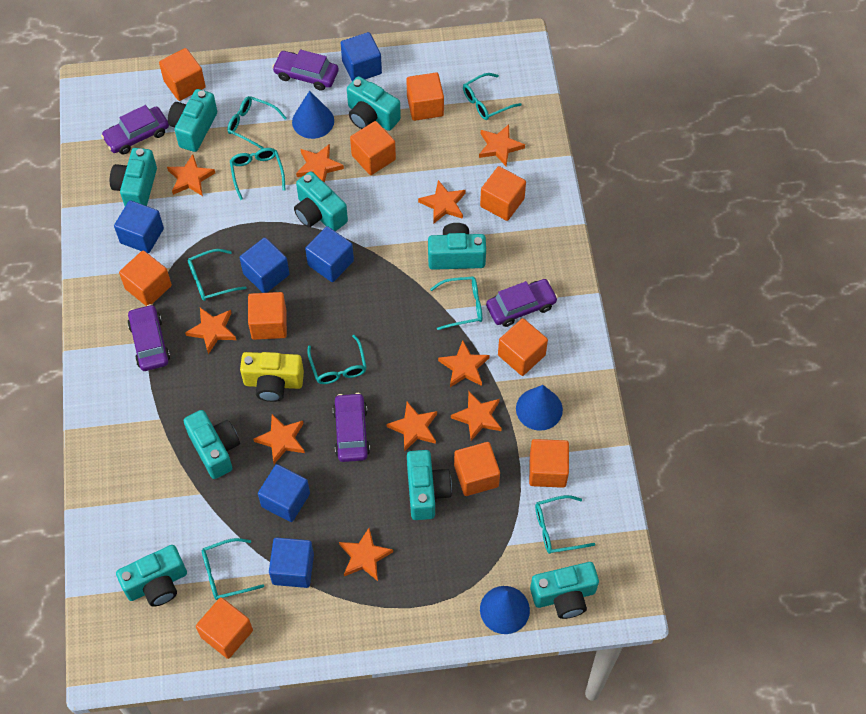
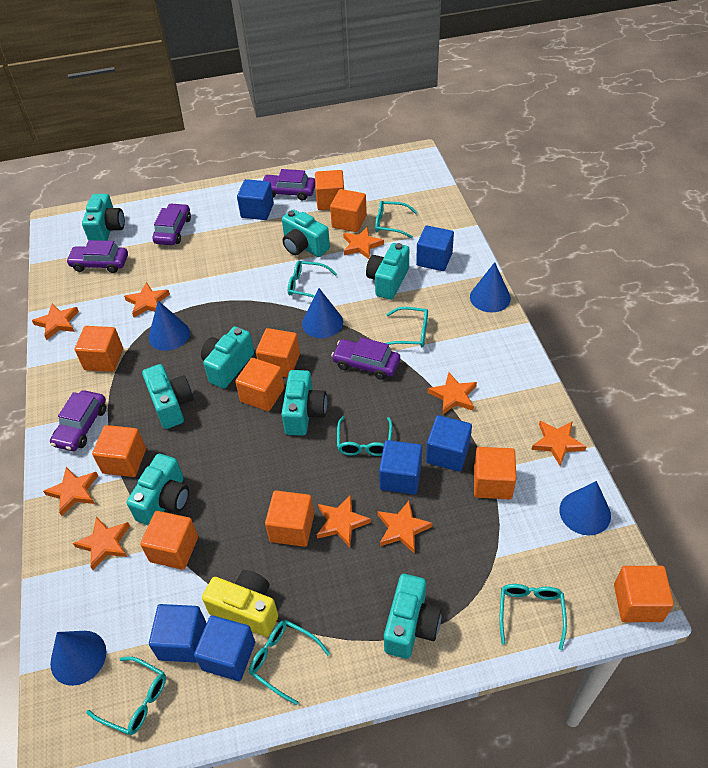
blue cone: 3 -> 5
orange star: 10 -> 9
turquoise camera: 9 -> 8
turquoise glasses: 8 -> 7

